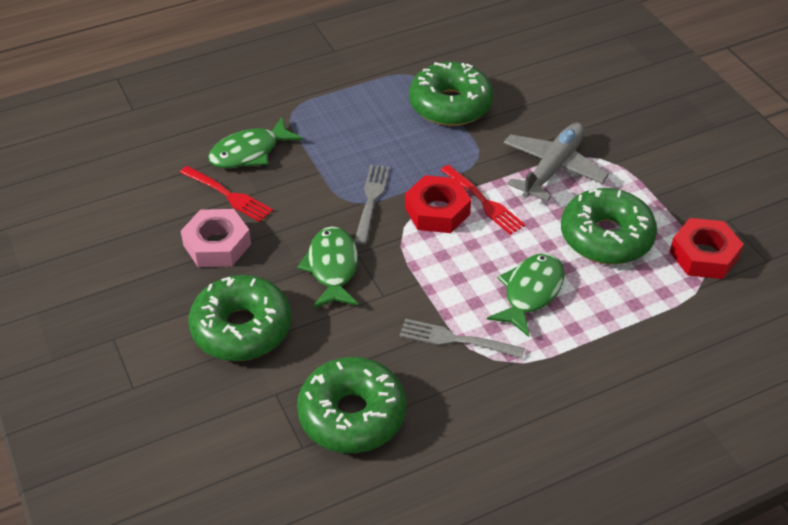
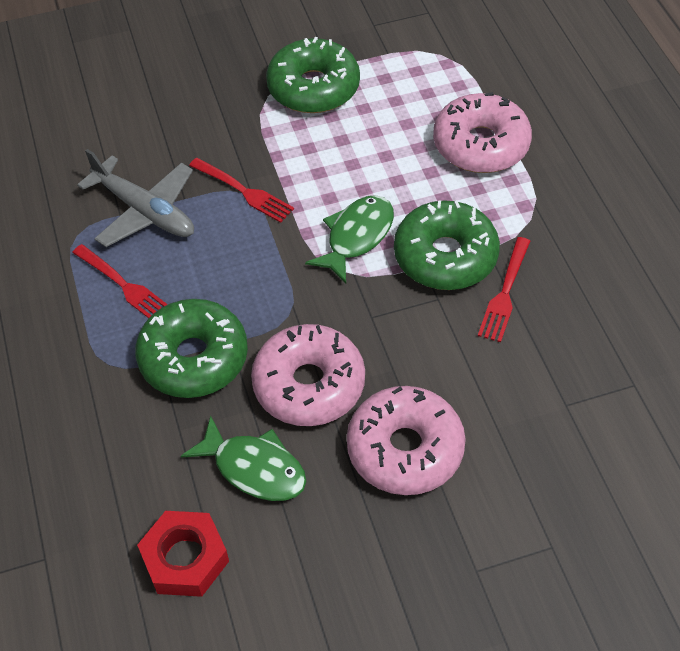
green donut: 4 -> 3
green fish: 3 -> 2
grey fork: 2 -> 0
pink donut: 0 -> 3
pink nut: 1 -> 0
red fork: 2 -> 3
red nut: 2 -> 1

